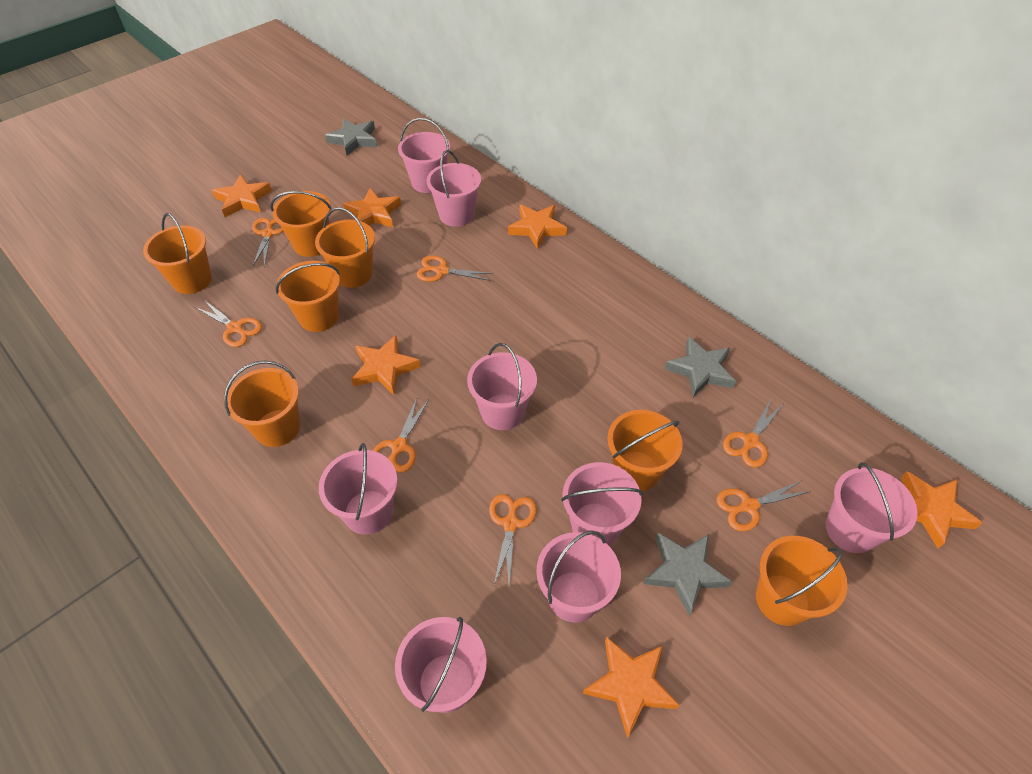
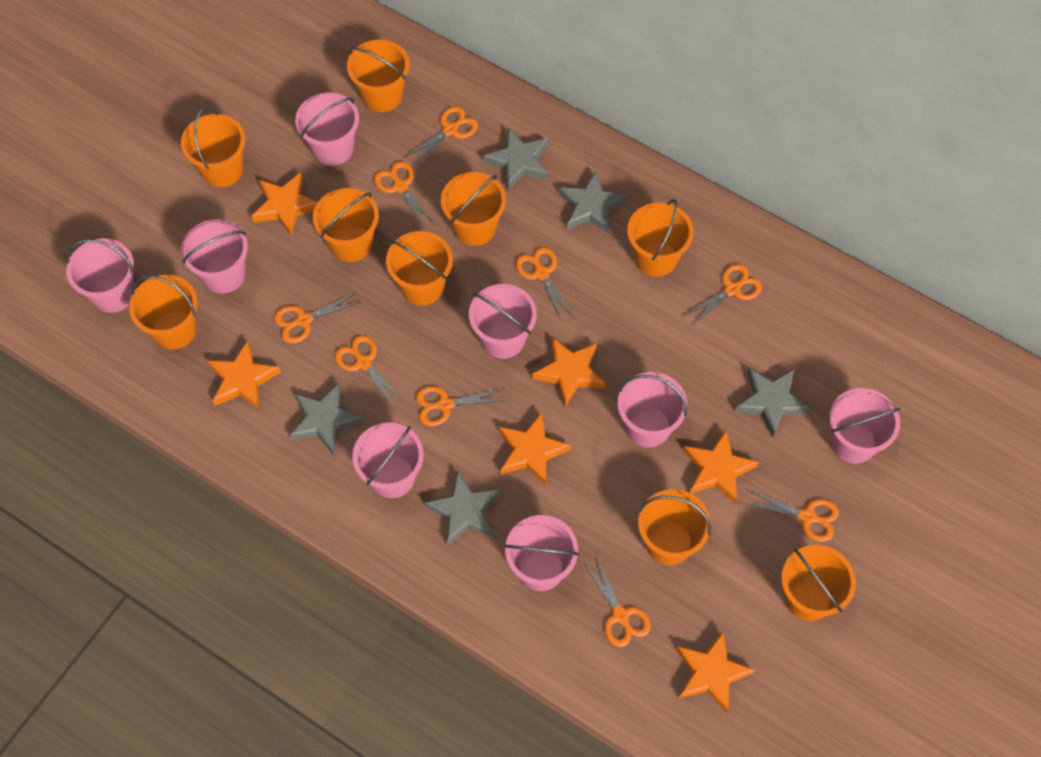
grey star: 3 -> 5
orange bucket: 7 -> 9
orange scissors: 7 -> 9

